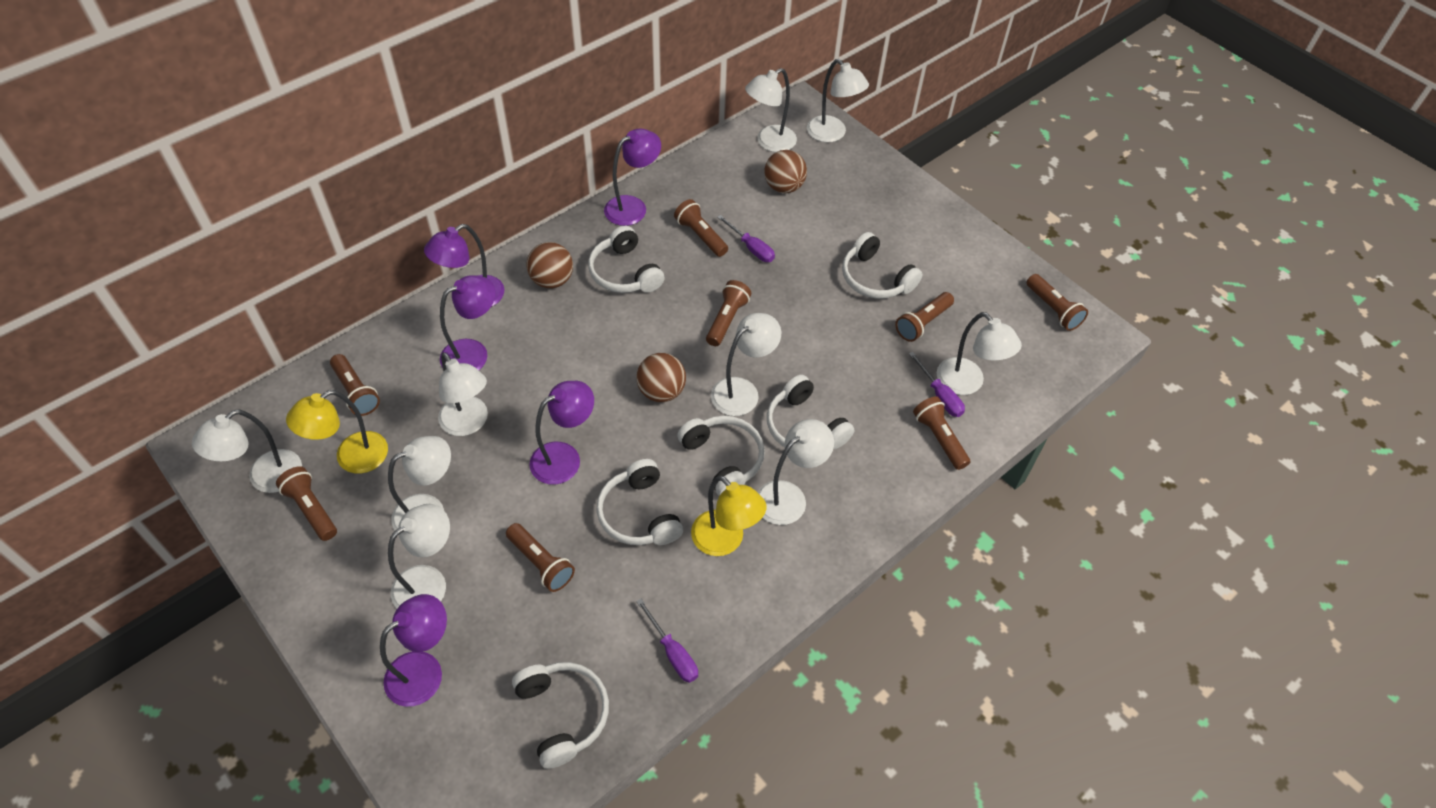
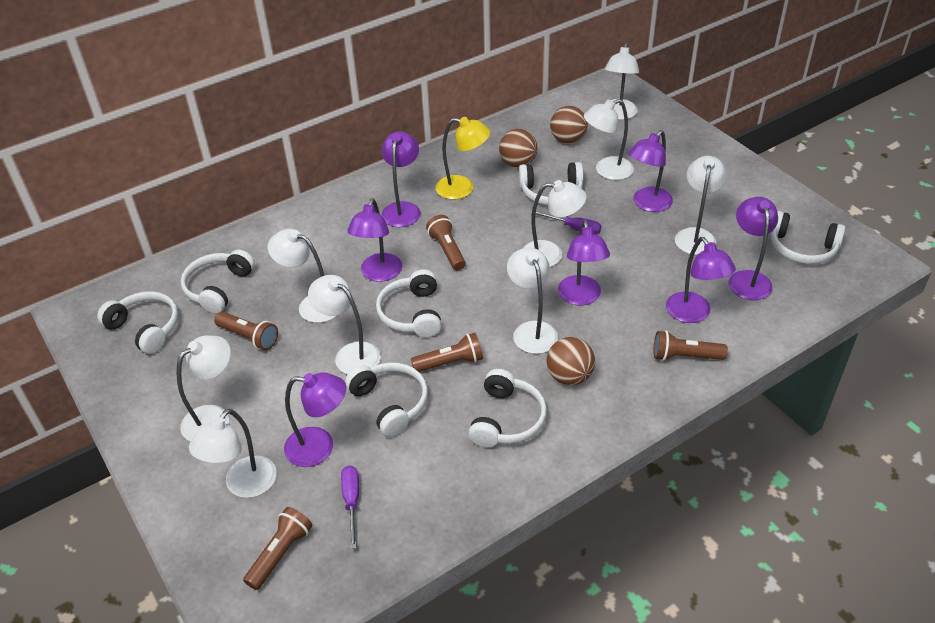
brown flashlight: 8 -> 5
purple lamp: 5 -> 7
purple screwdriver: 3 -> 2
white headphones: 6 -> 7
yellow lamp: 2 -> 1

